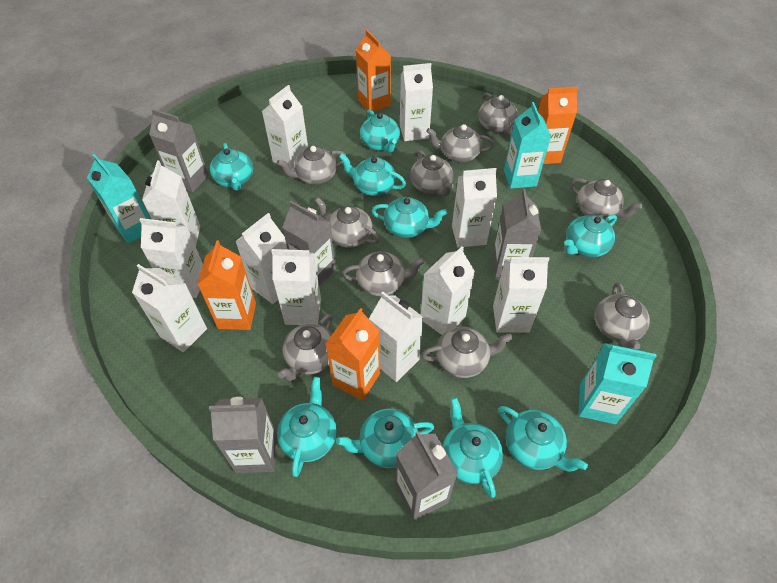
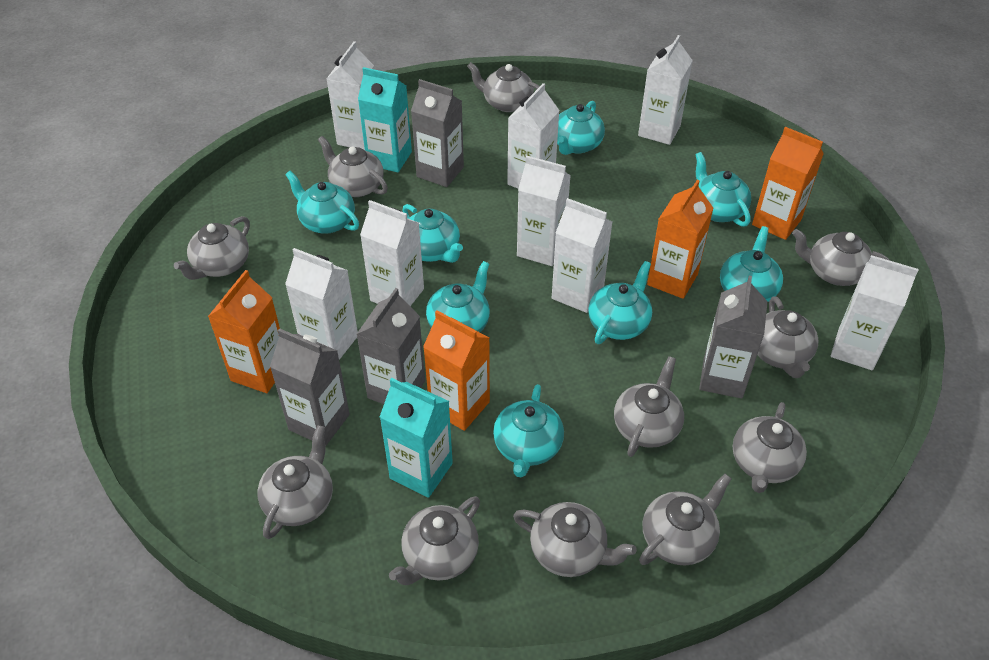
grey carton: 5 -> 4
grey teapot: 10 -> 11
turquoise carton: 3 -> 2
turquoise teapot: 9 -> 8
white carton: 11 -> 8

